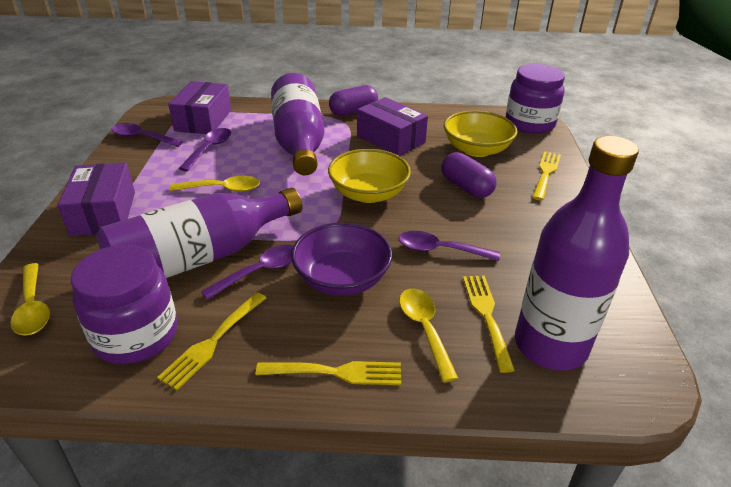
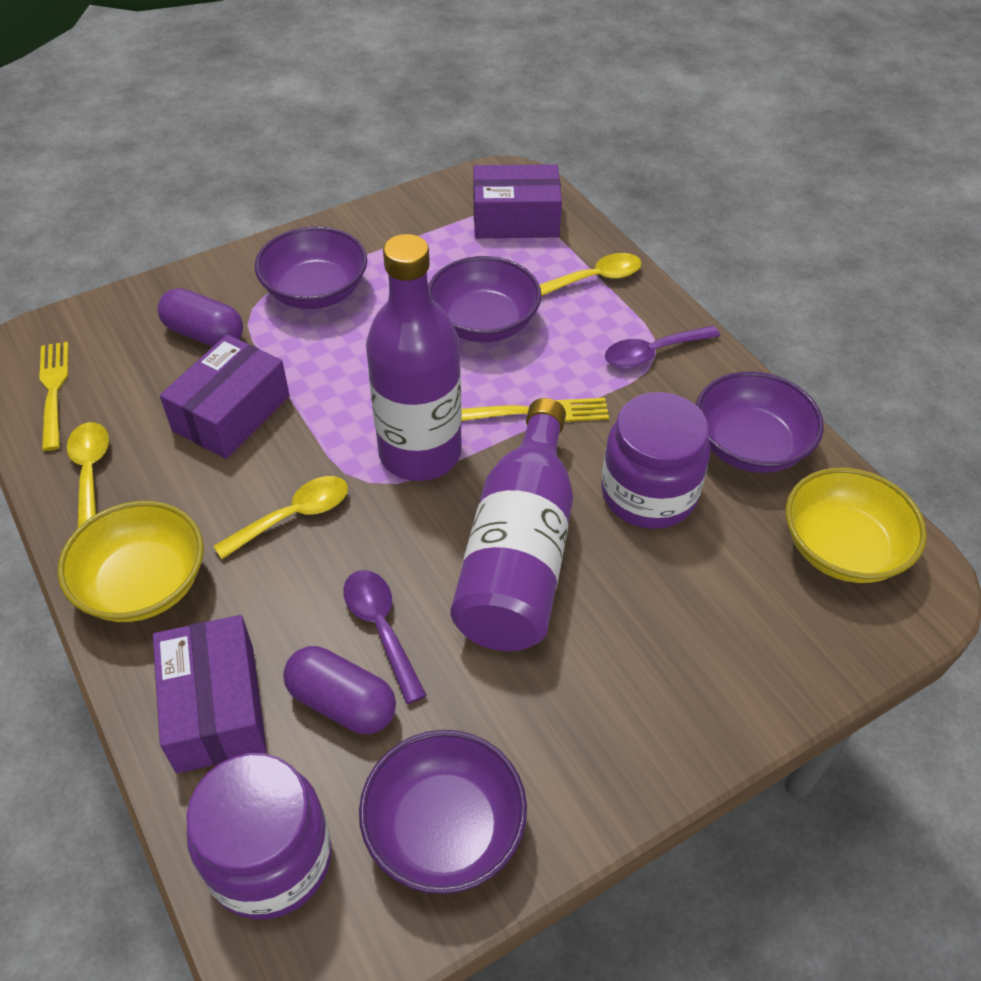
purple bottle: 3 -> 2
purple bowl: 1 -> 4
purple spoon: 4 -> 2
yellow fork: 4 -> 2

